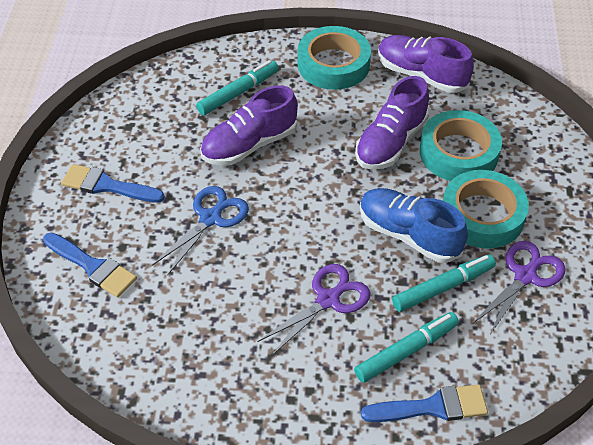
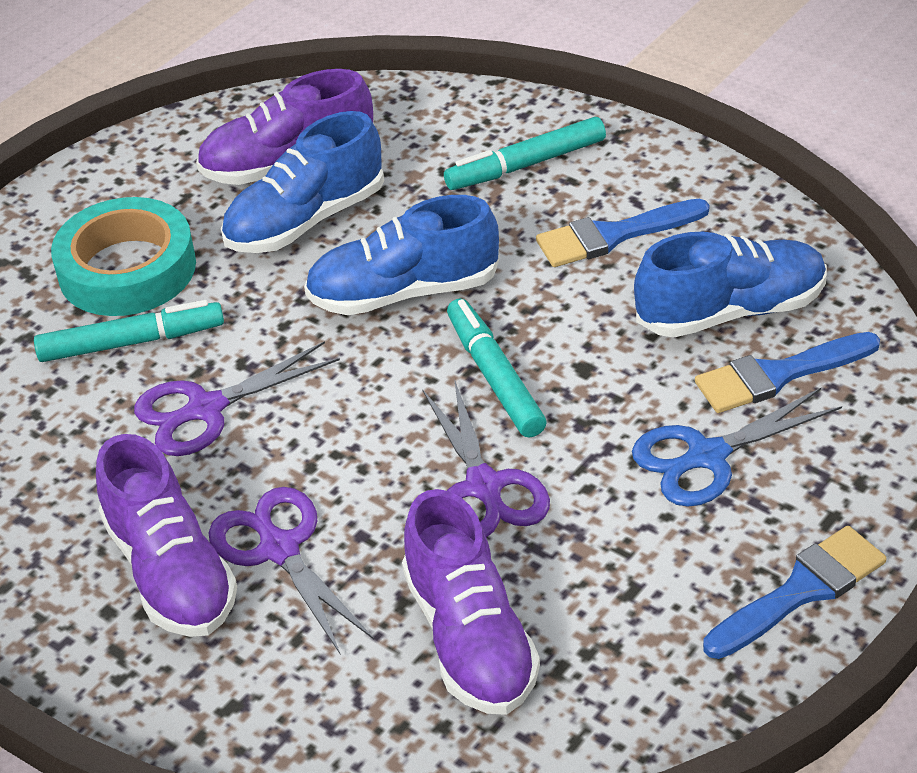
blue shoe: 1 -> 3
purple scissors: 2 -> 3
turquoise tape: 3 -> 1

